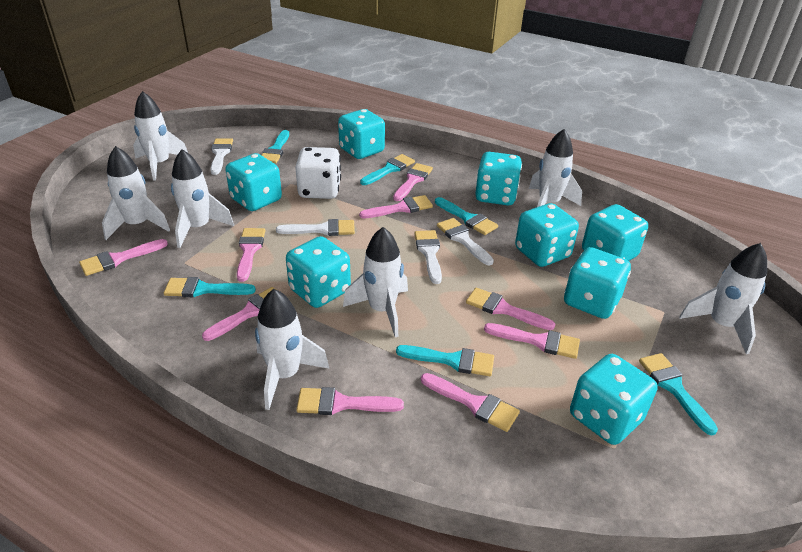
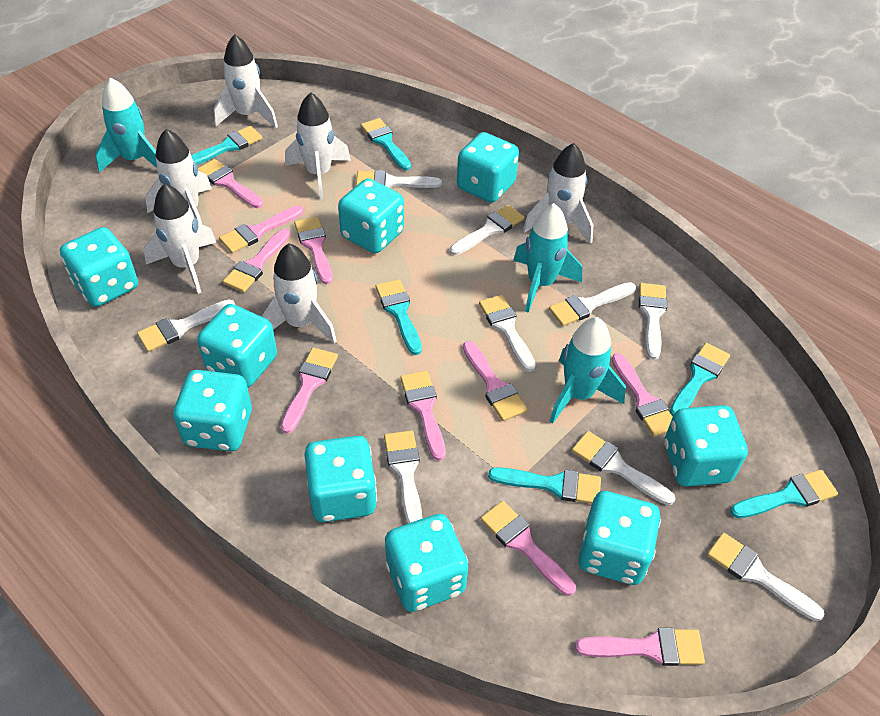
pink brush: 9 -> 10
turquoise dice: 8 -> 9
turquoise rocket: 0 -> 3
white brush: 4 -> 9
white dice: 1 -> 0
white rocket: 7 -> 6

